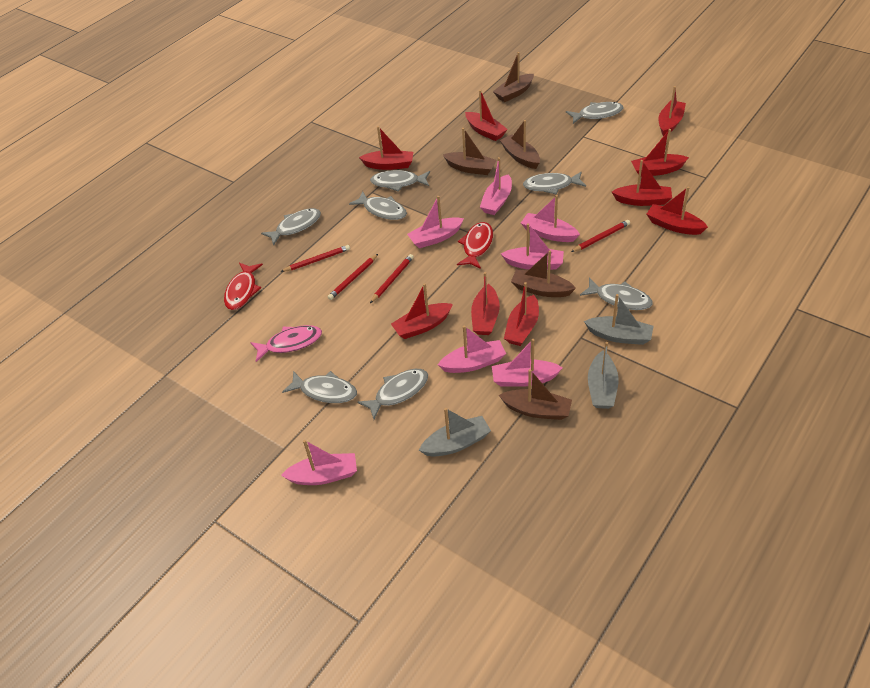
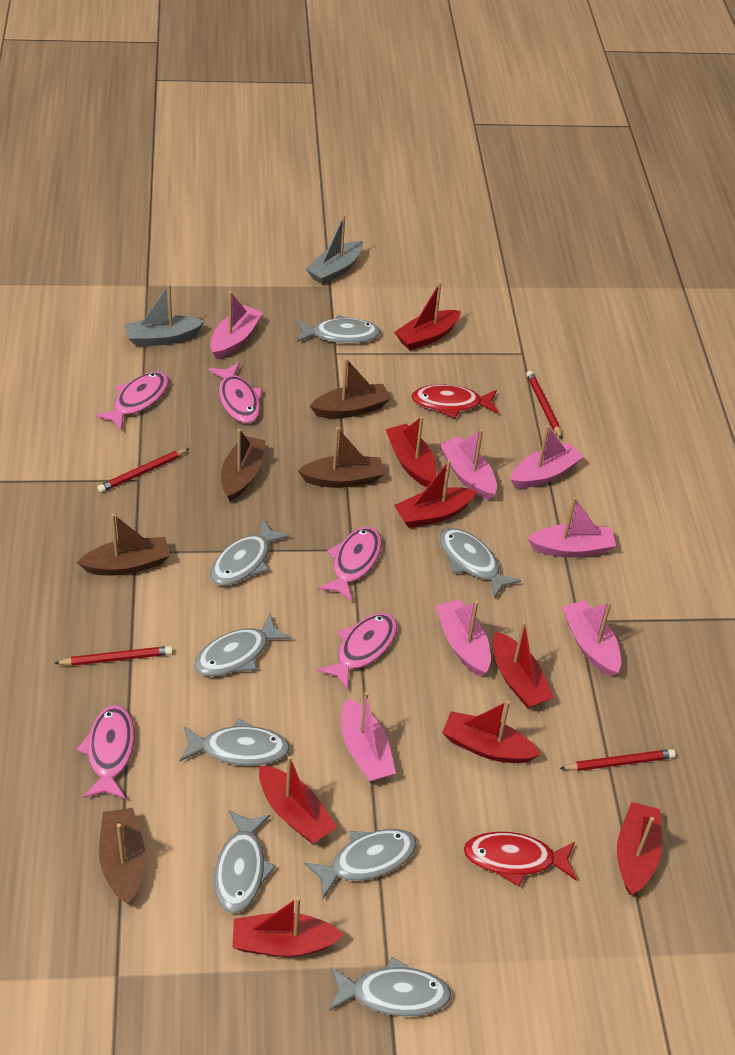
grey boat: 3 -> 2
pink fish: 1 -> 5
red boat: 9 -> 8

